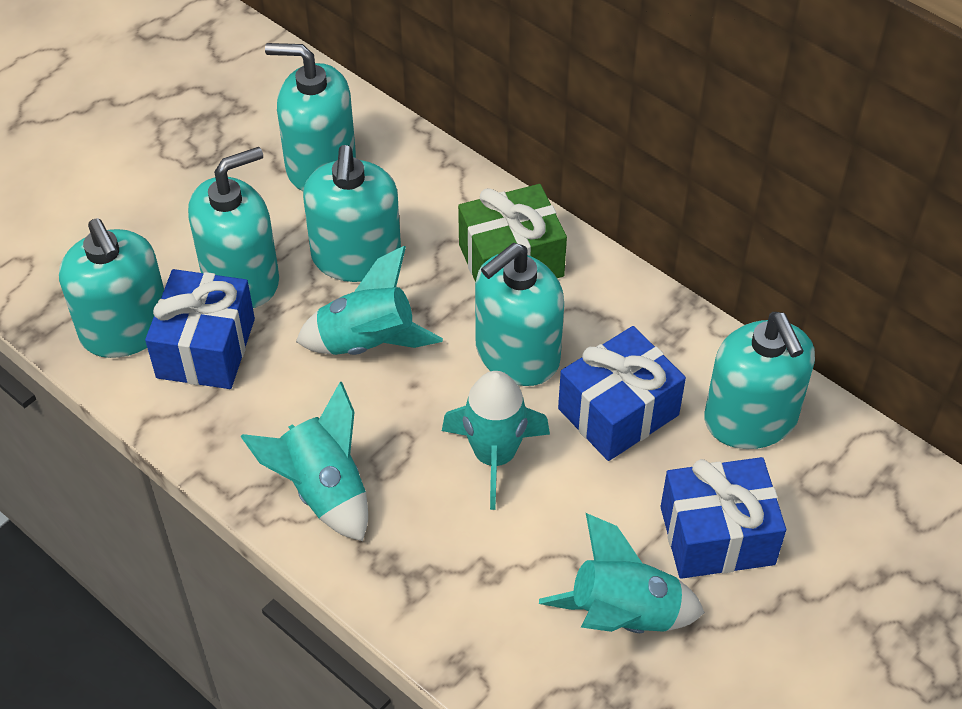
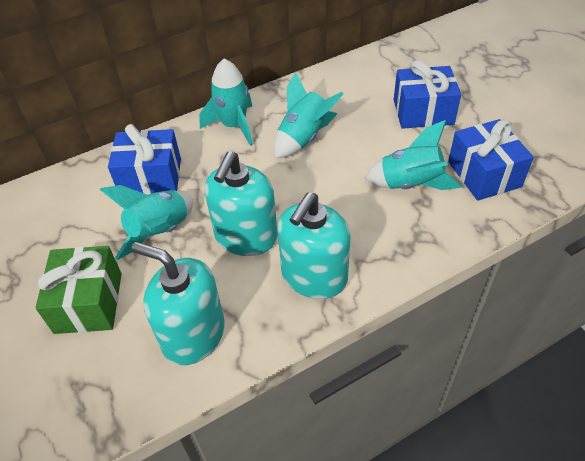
turquoise soap dispenser: 6 -> 3

